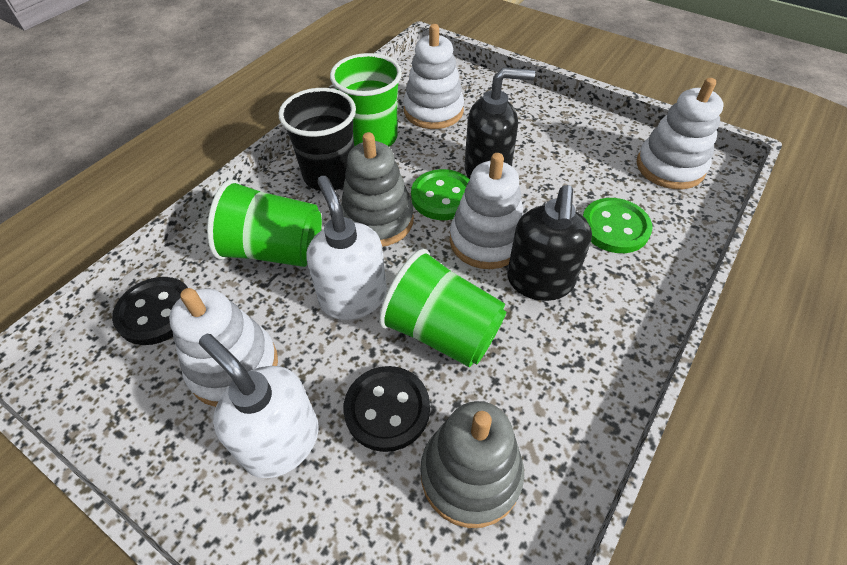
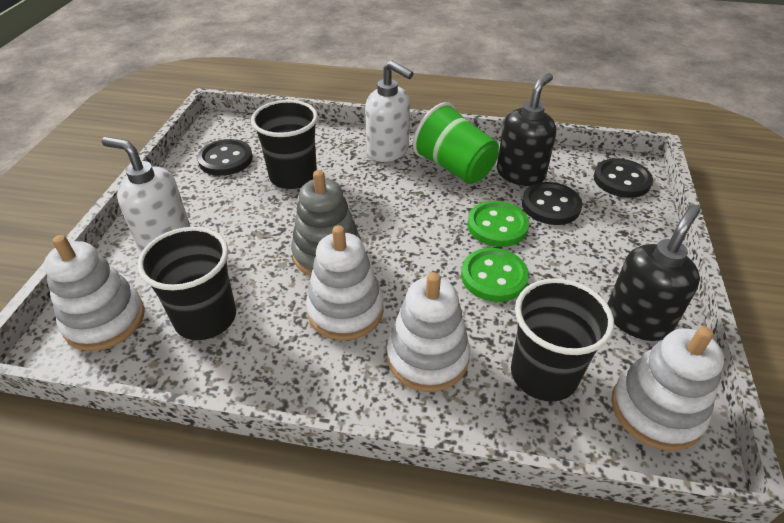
black button: 2 -> 3
black cup: 1 -> 3
green cup: 3 -> 1
grey stacking toy: 2 -> 1

